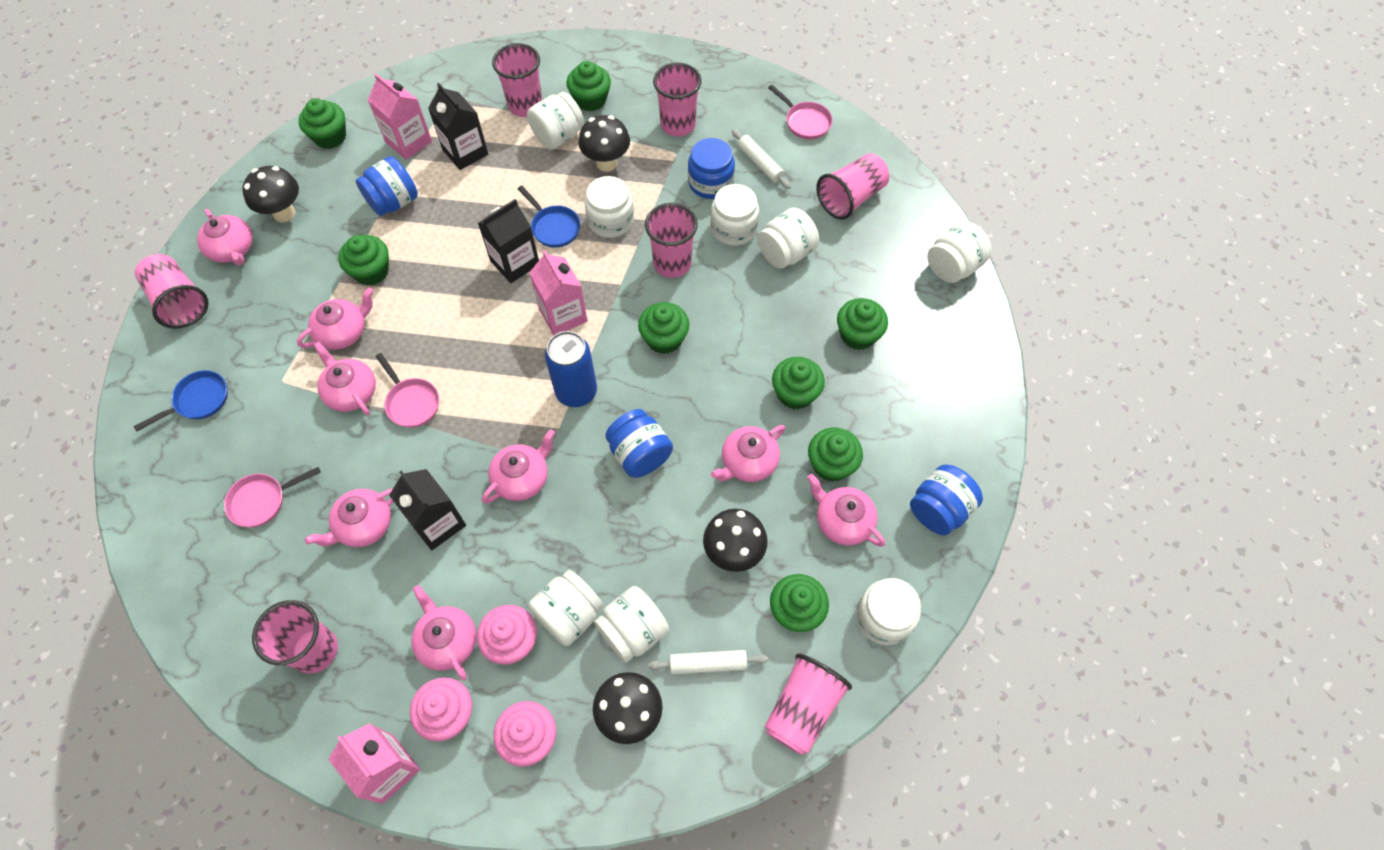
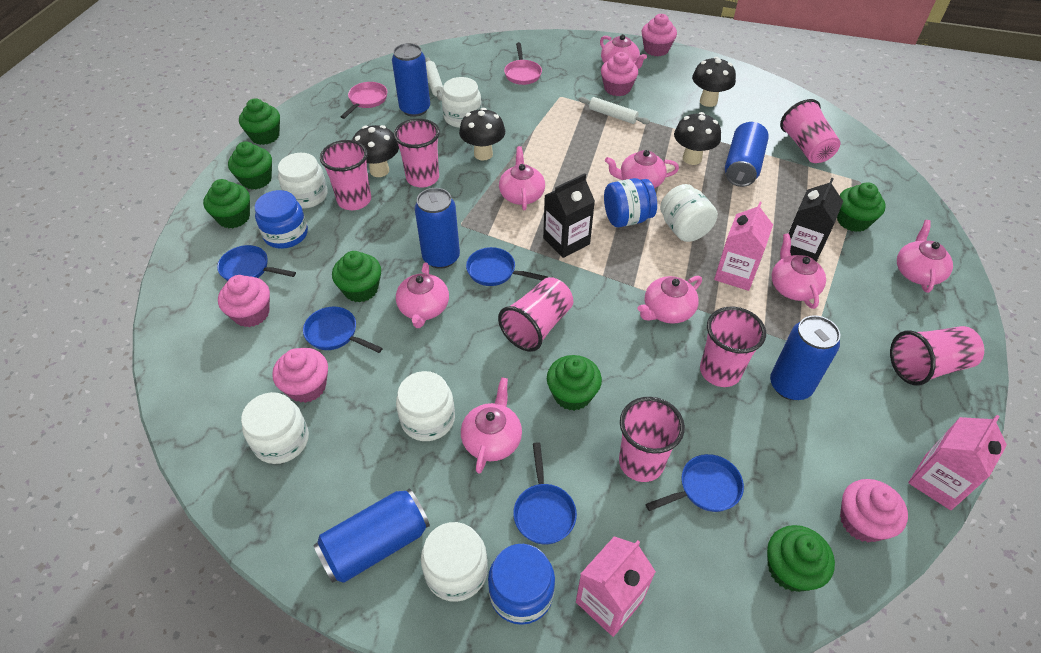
black carton: 3 -> 2
blue can: 1 -> 5
blue jar: 4 -> 3
blue pan: 2 -> 5
green cupcake: 8 -> 7
pink cupcake: 3 -> 5
pink pan: 3 -> 2
white jar: 8 -> 6

